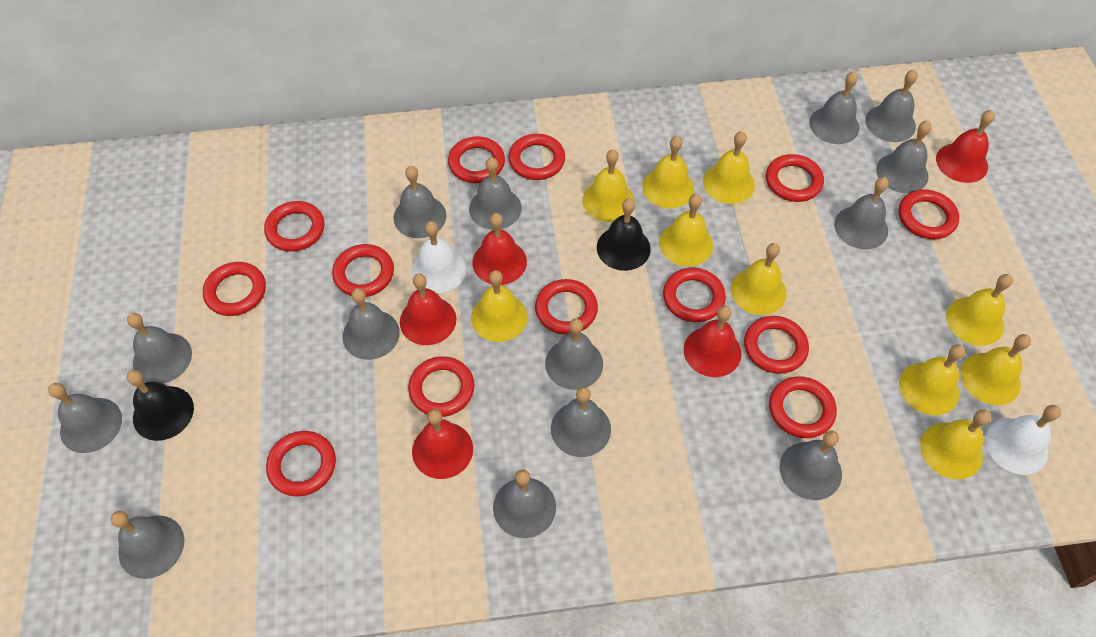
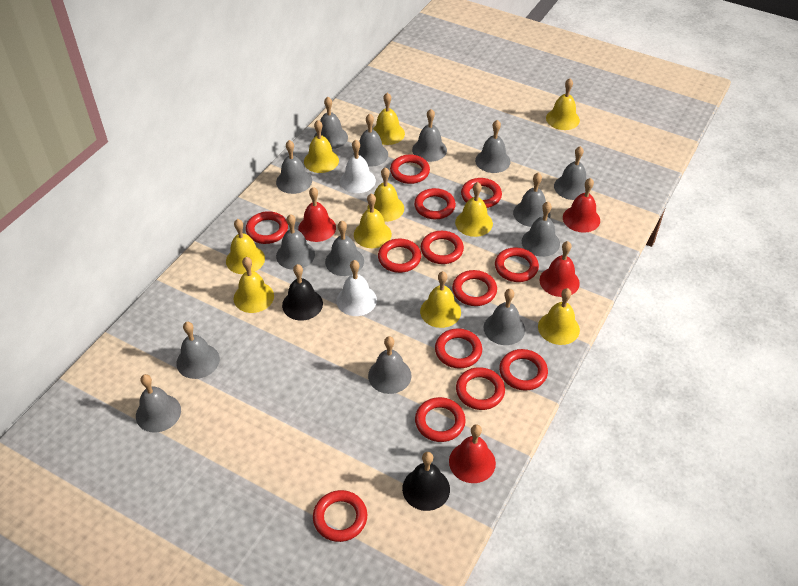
red bell: 5 -> 4

